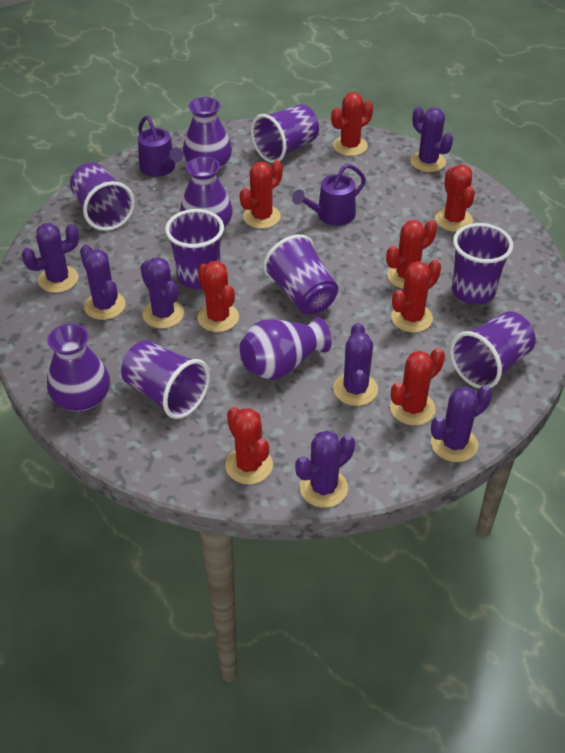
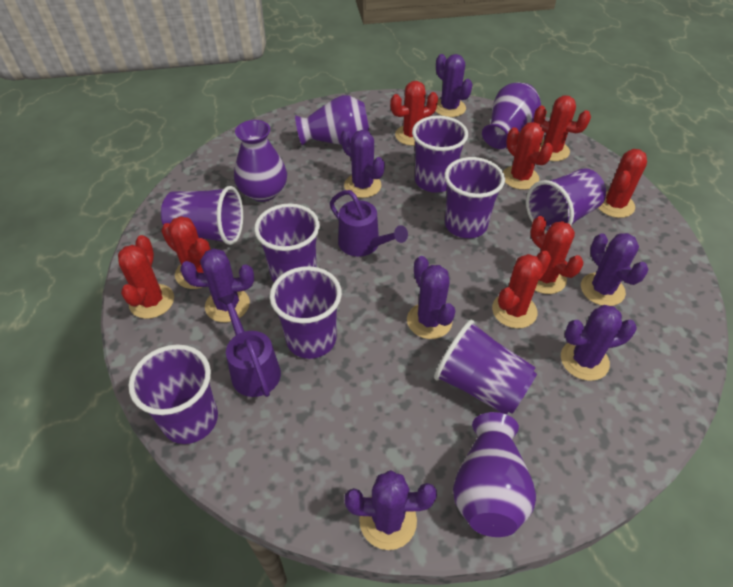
purple cup: 7 -> 8

